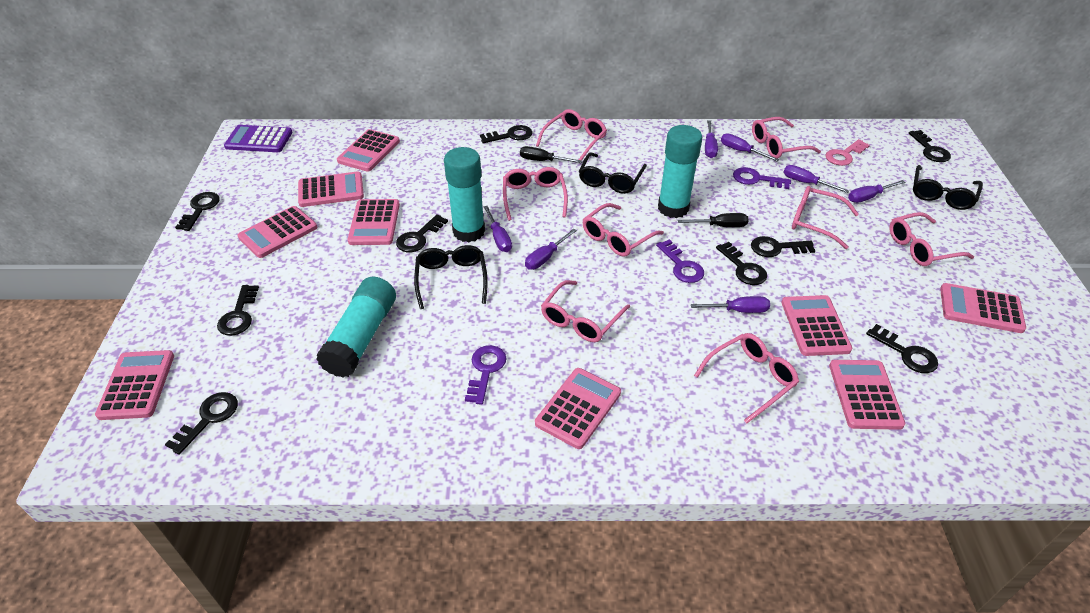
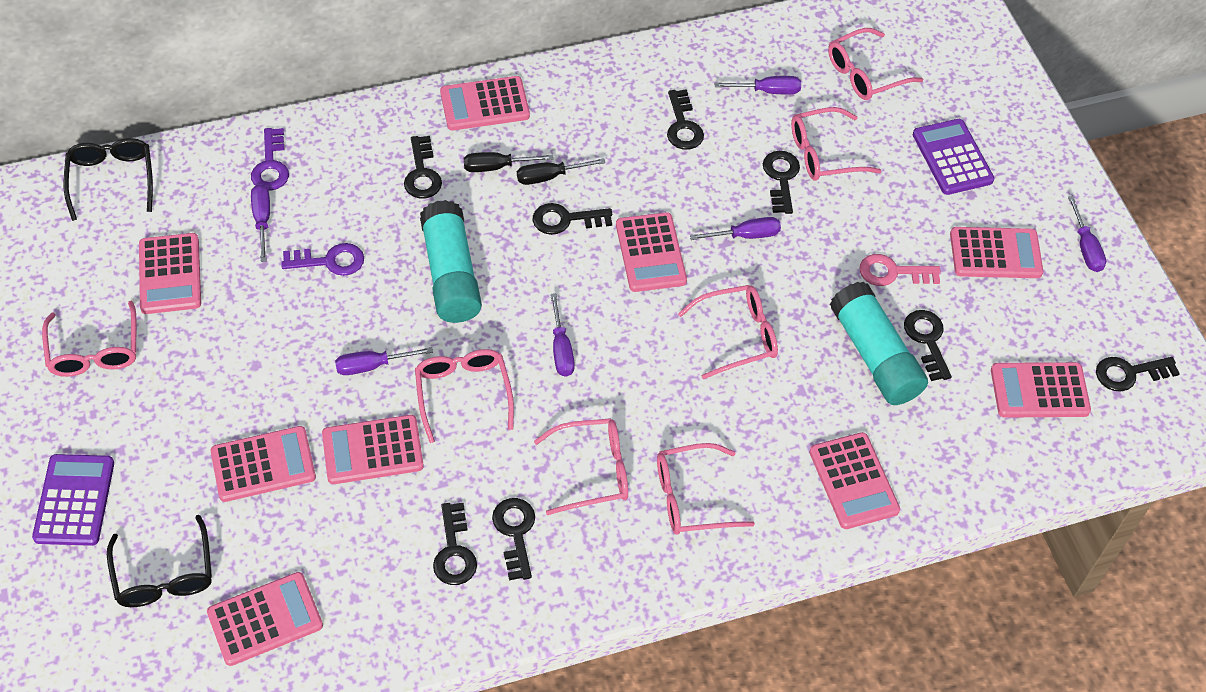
black glasses: 3 -> 2
black key: 9 -> 8
pink glasses: 8 -> 7
purple calculator: 1 -> 2
purple key: 3 -> 2
purple screwdriver: 7 -> 6
turquoise glue stick: 3 -> 2

